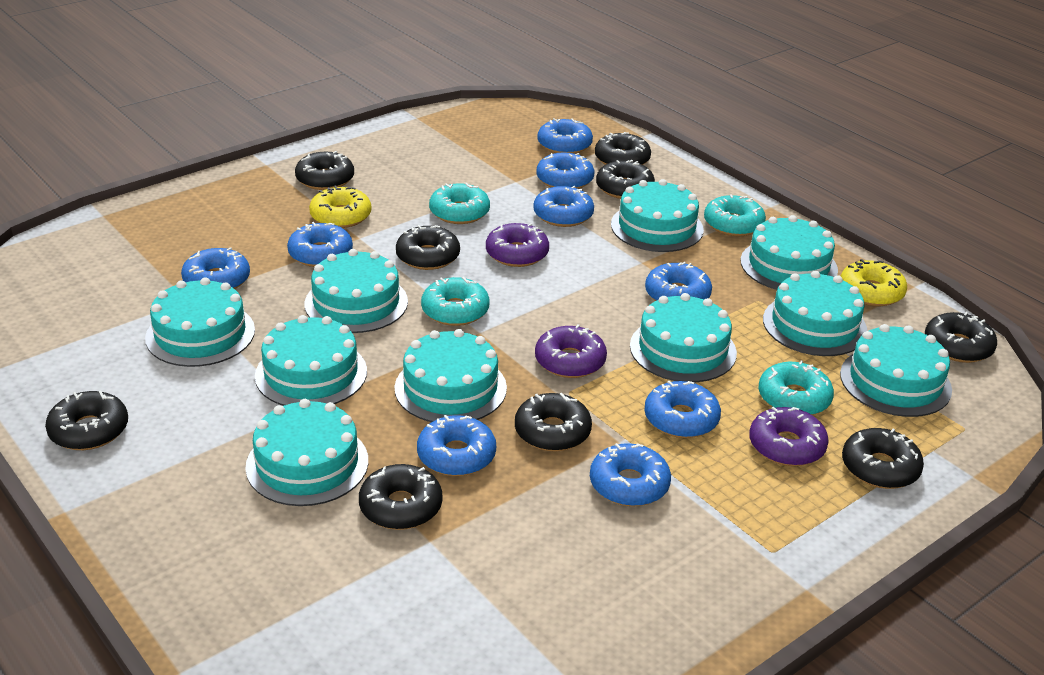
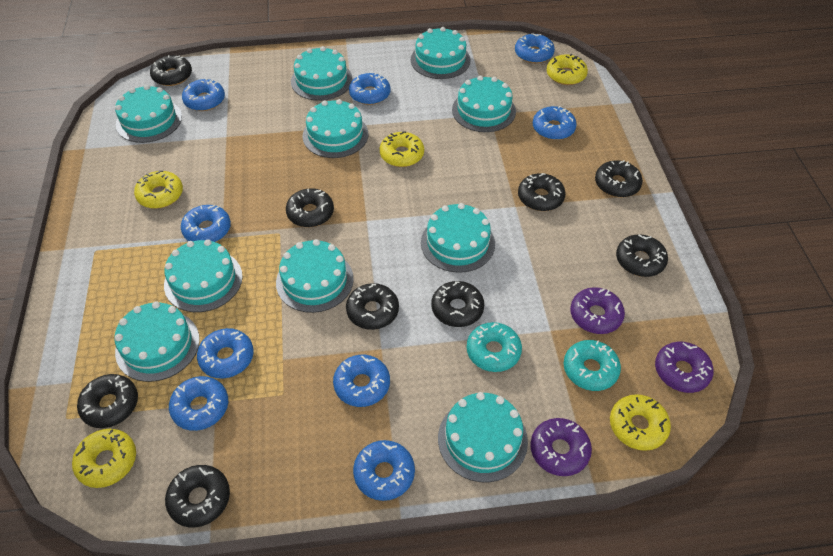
turquoise donut: 4 -> 2
yellow donut: 2 -> 5

